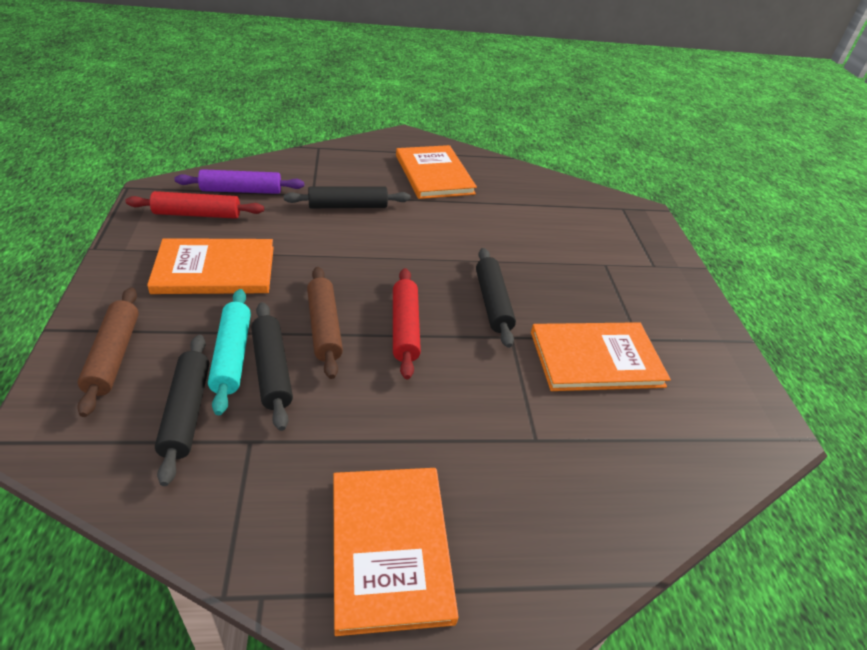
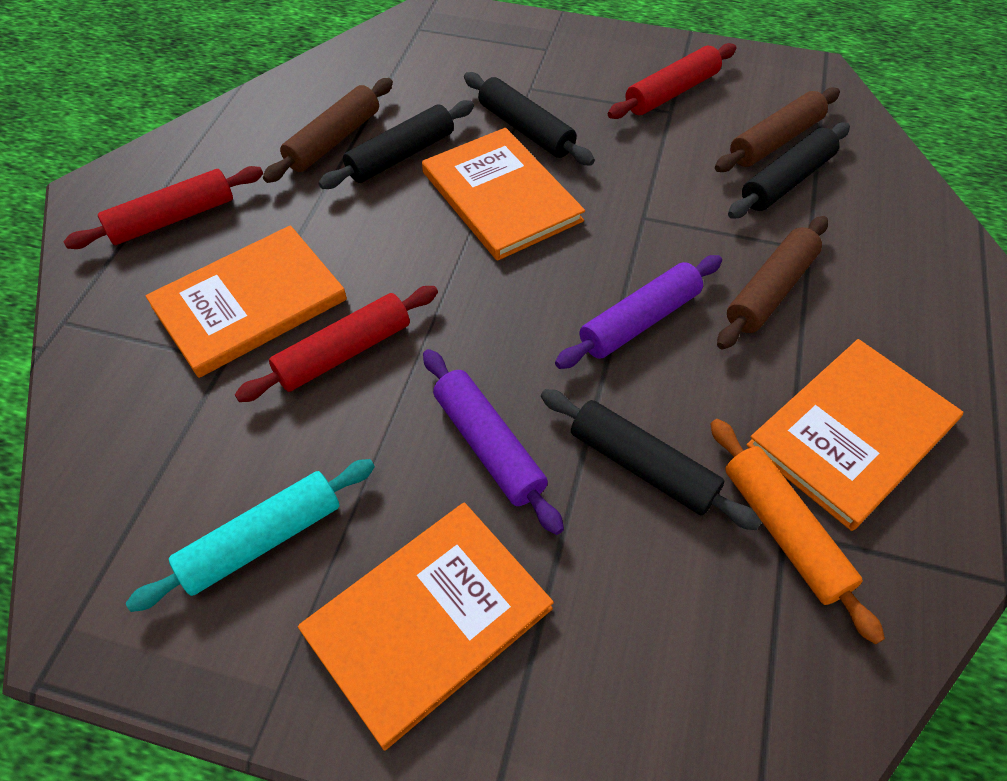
brown rolling pin: 2 -> 3
orange rolling pin: 0 -> 1
purple rolling pin: 1 -> 2
red rolling pin: 2 -> 3

